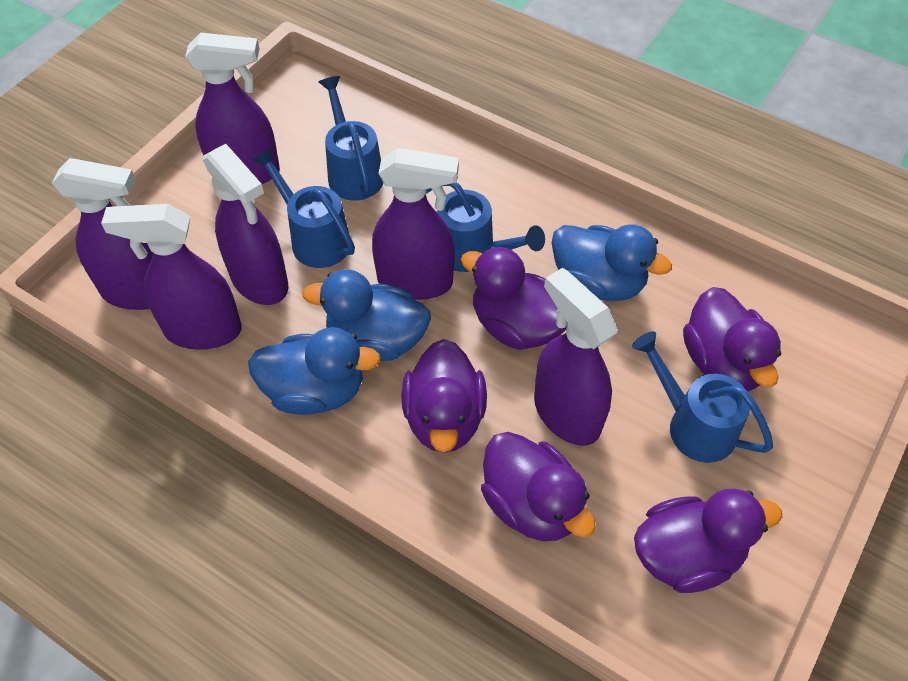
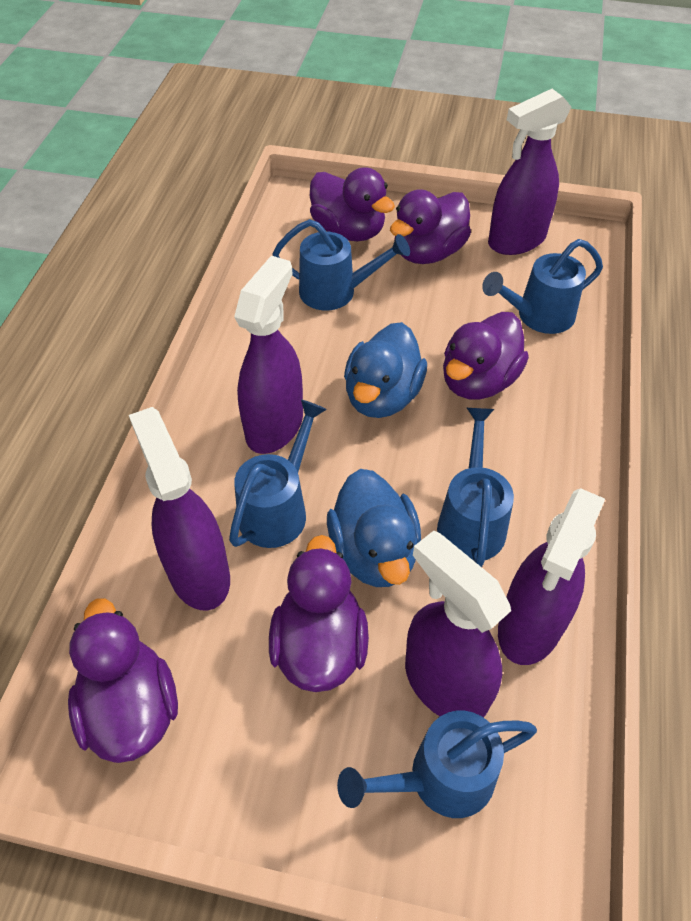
blue duck: 3 -> 2
blue watering can: 4 -> 5
purple spray bottle: 6 -> 5

